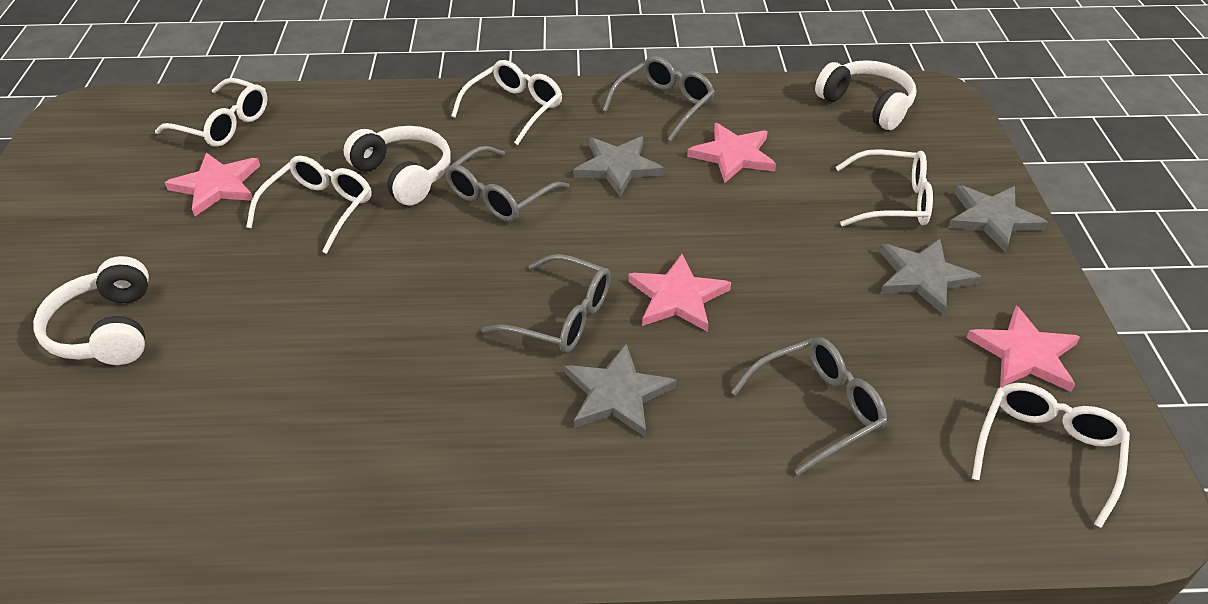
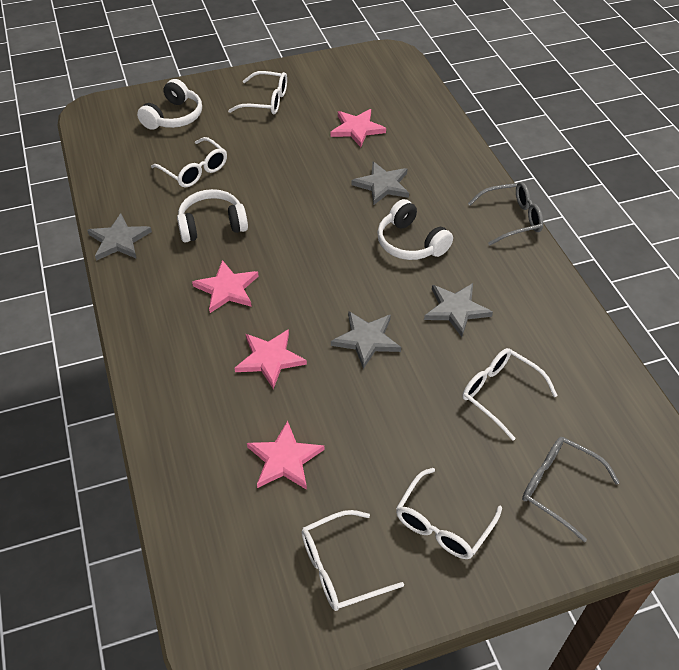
grey glasses: 4 -> 2

